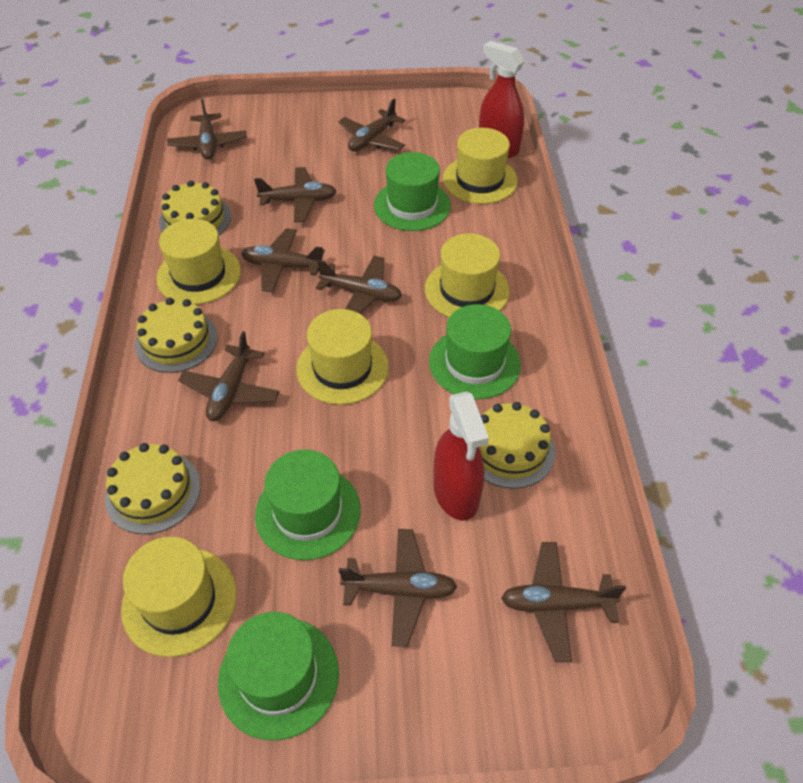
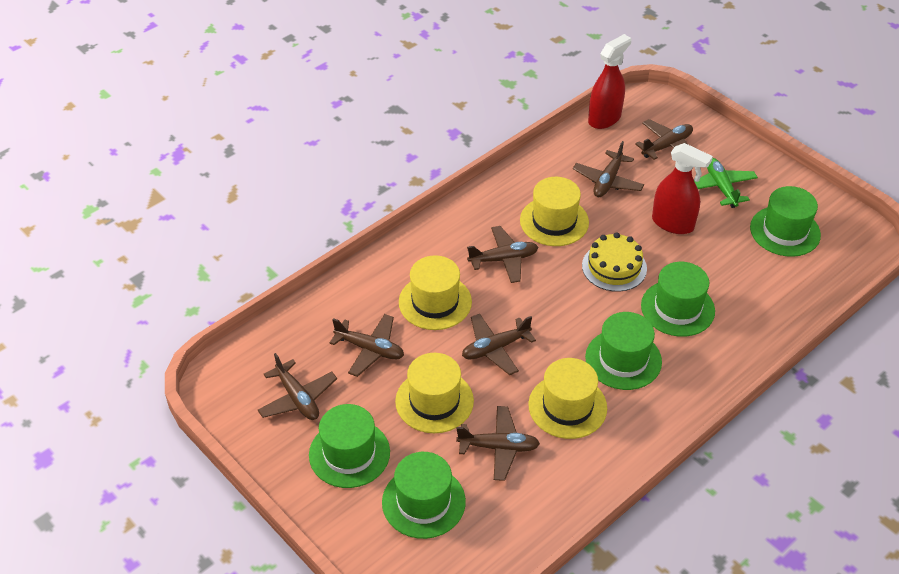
brown plane: 8 -> 7
green hat: 4 -> 5
green plane: 0 -> 1
yellow cake: 4 -> 1
yellow hat: 5 -> 4

